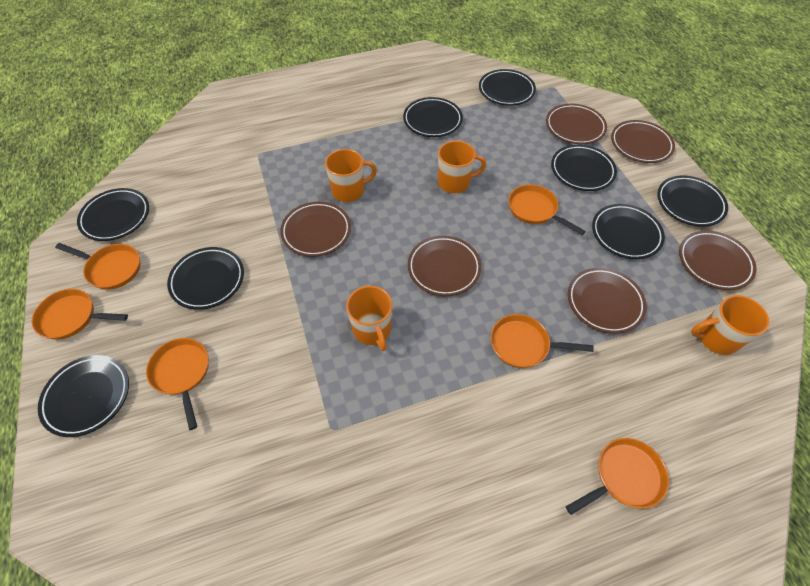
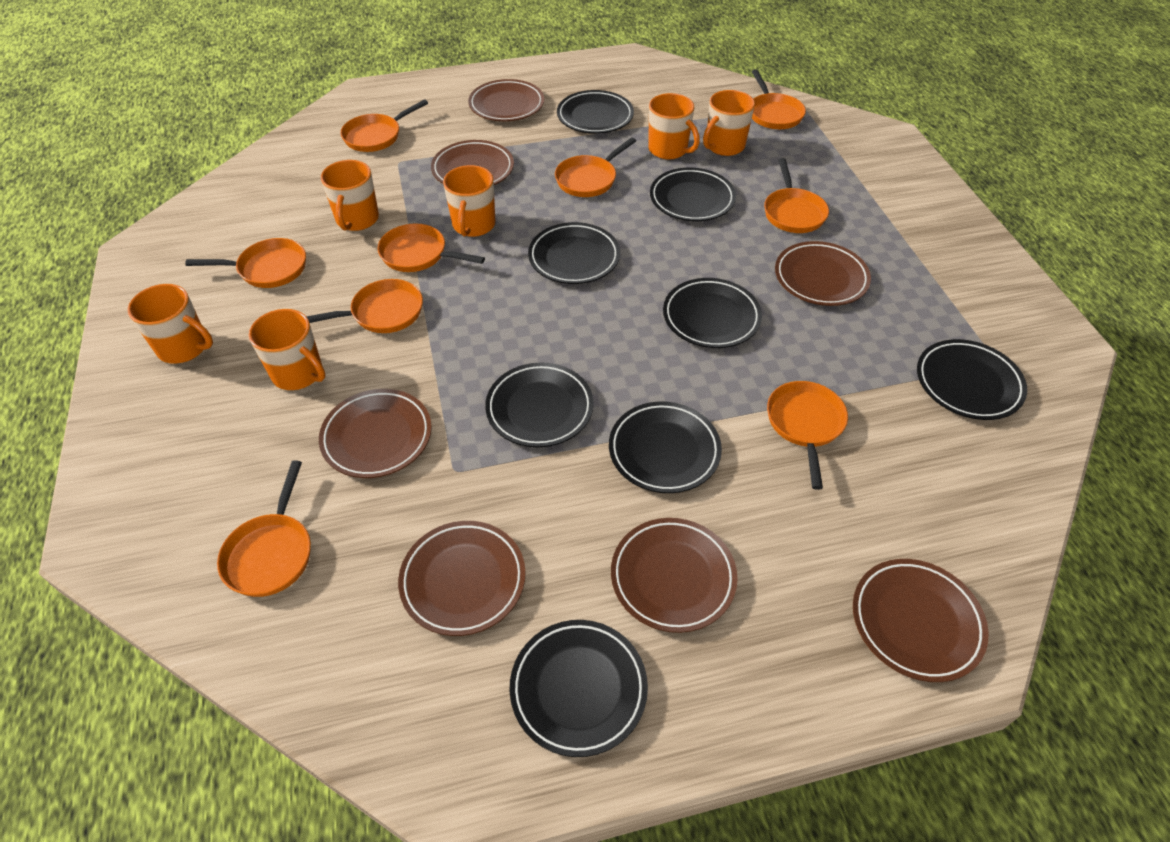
brown plate: 6 -> 7
orange mug: 4 -> 6
orange pan: 6 -> 9

